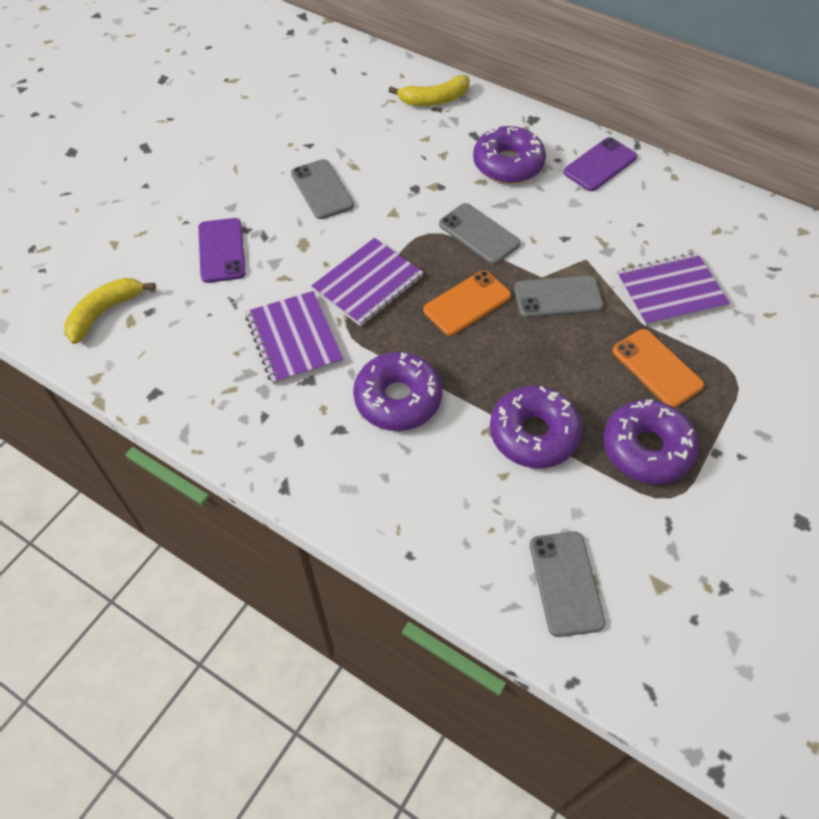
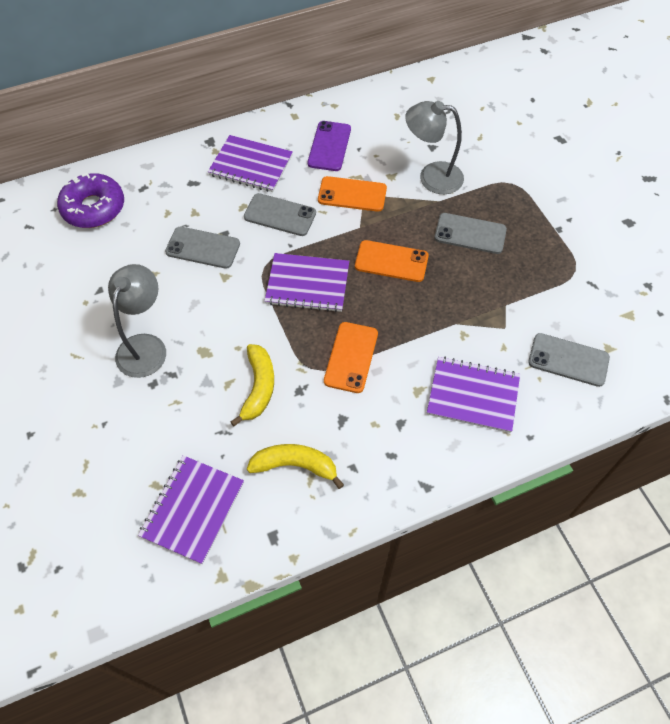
grey lamp: 0 -> 2
orange phone: 2 -> 3
purple donut: 4 -> 1
purple notebook: 3 -> 4
purple phone: 2 -> 1

